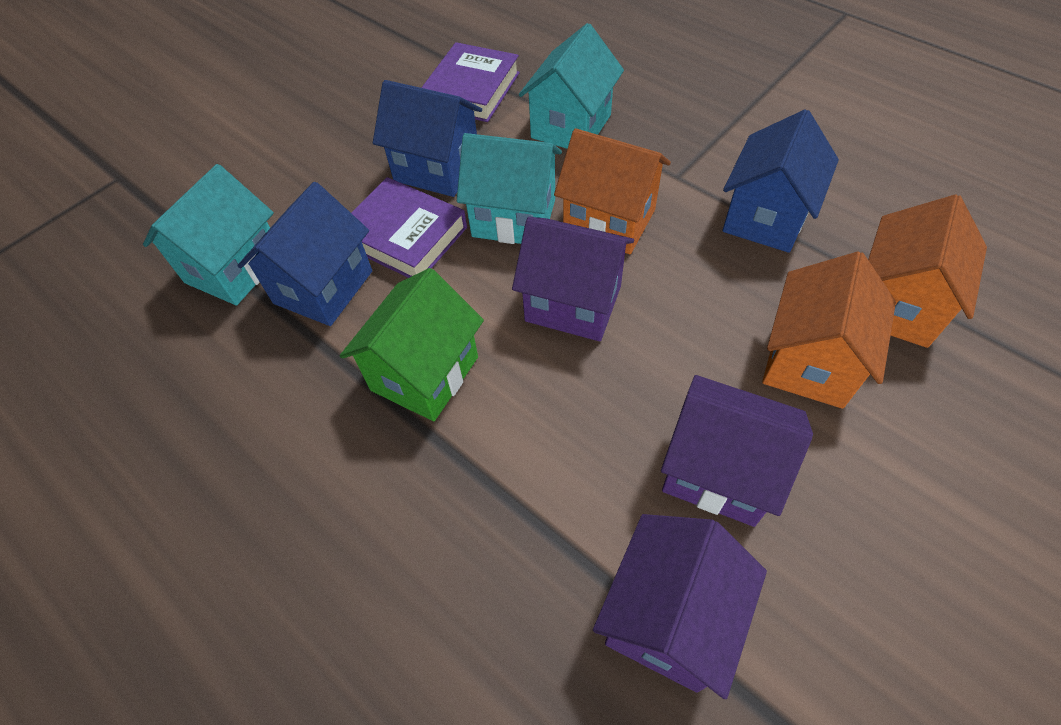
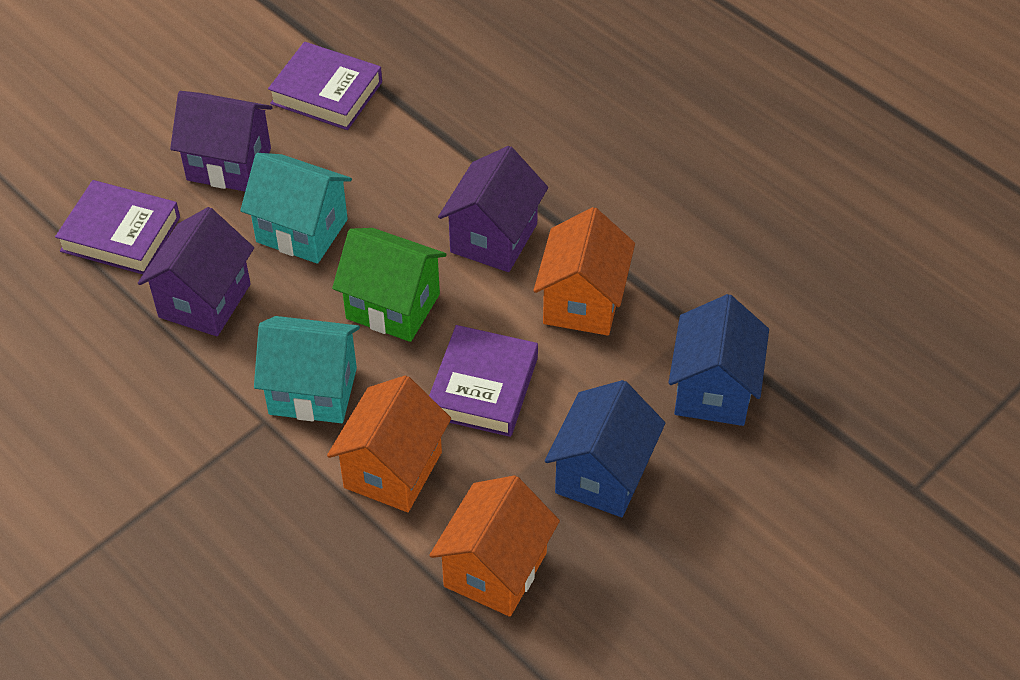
blue house: 3 -> 2
purple book: 2 -> 3
turquoise house: 3 -> 2

